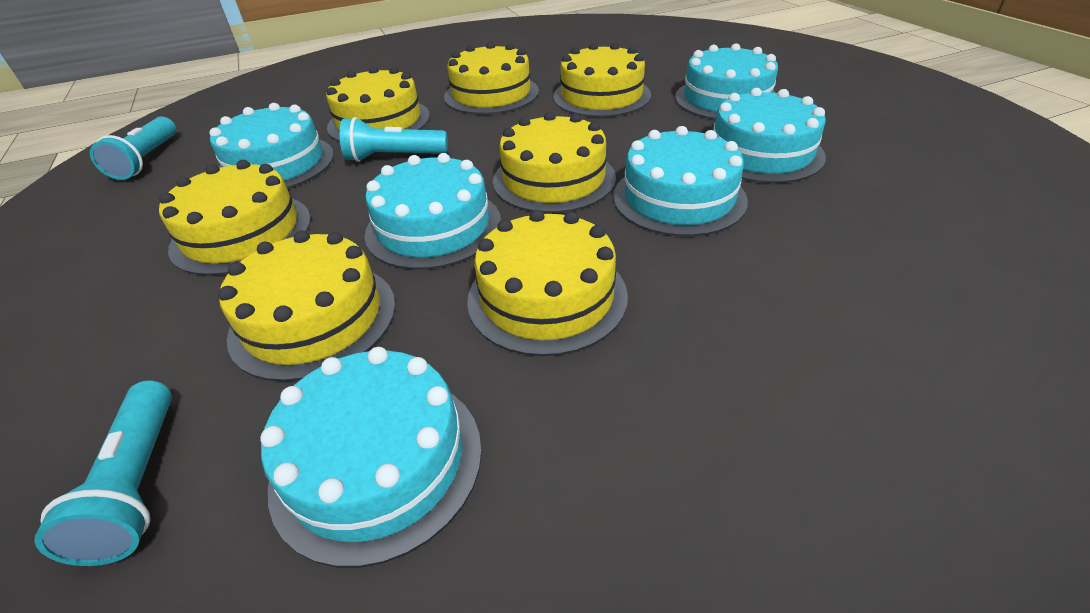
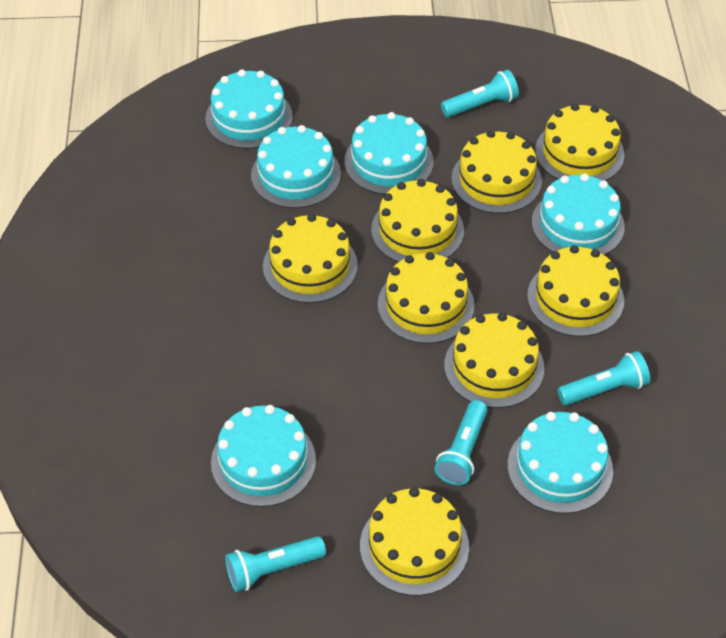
turquoise flashlight: 3 -> 4
yellow cake: 7 -> 8

